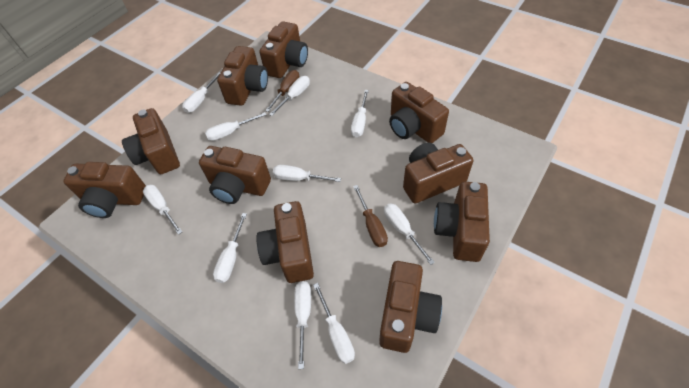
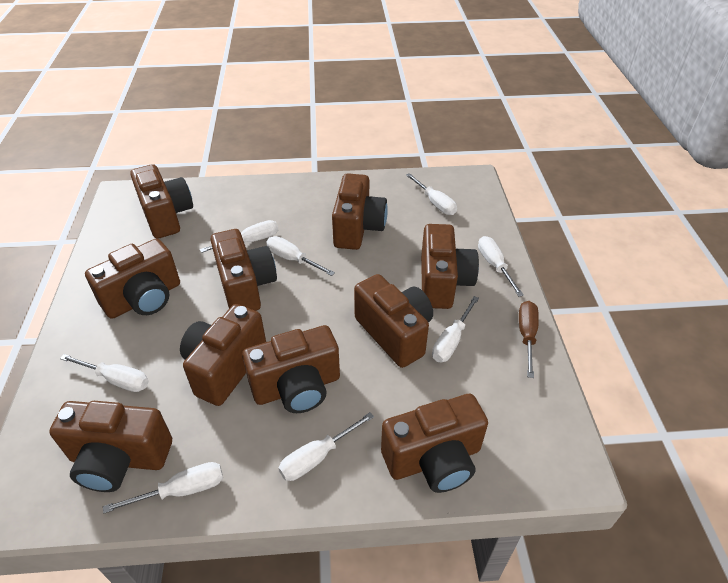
brown screwdriver: 2 -> 1
white screwdriver: 10 -> 8

